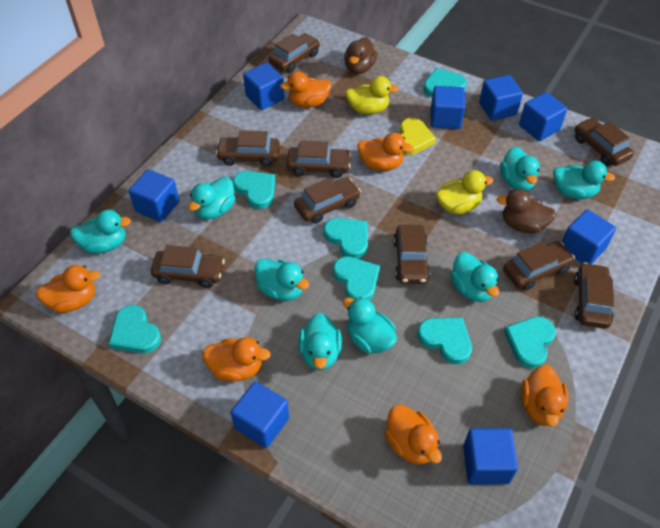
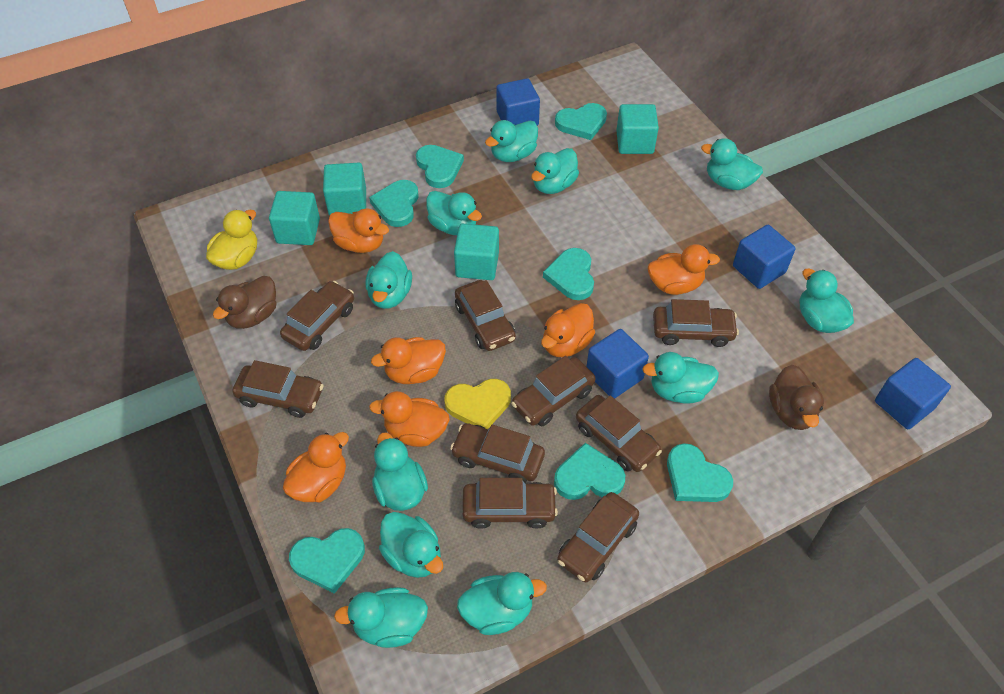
blue cube: 8 -> 4
turquoise cube: 0 -> 4
turquoise duck: 8 -> 11
yellow duck: 2 -> 1

